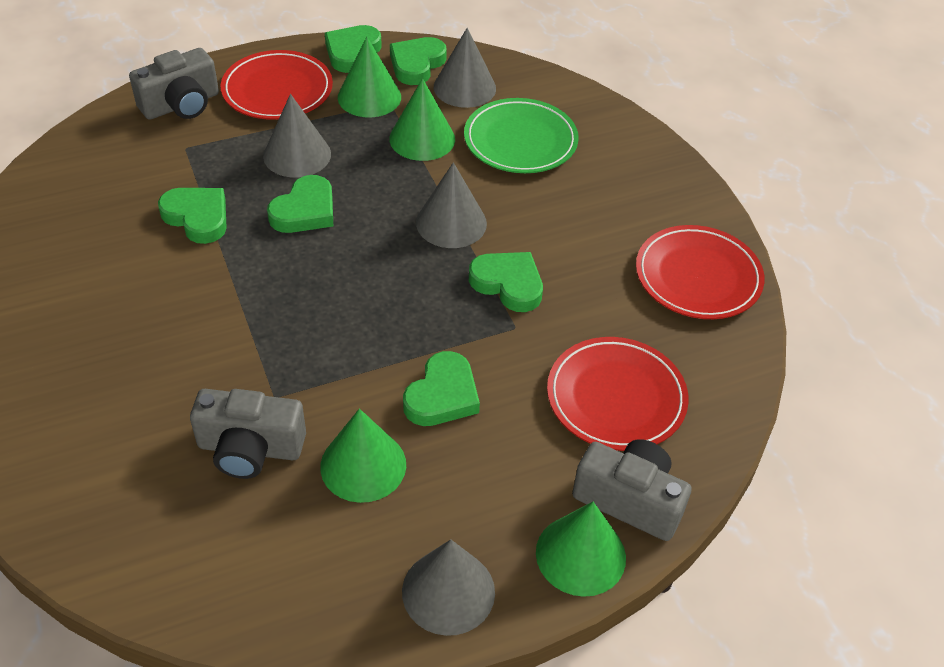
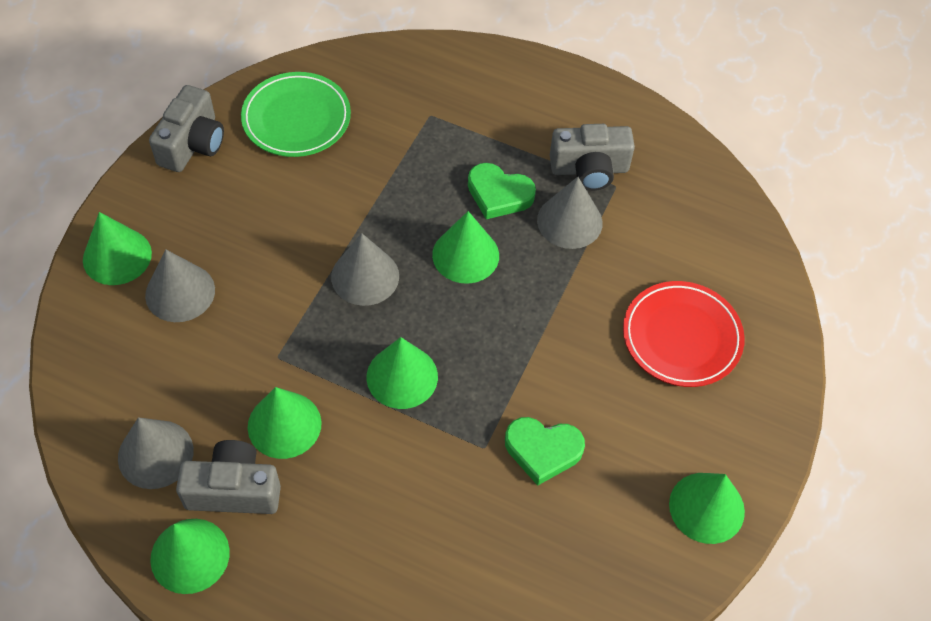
green cone: 4 -> 6
green heart: 6 -> 2
red plate: 3 -> 1

